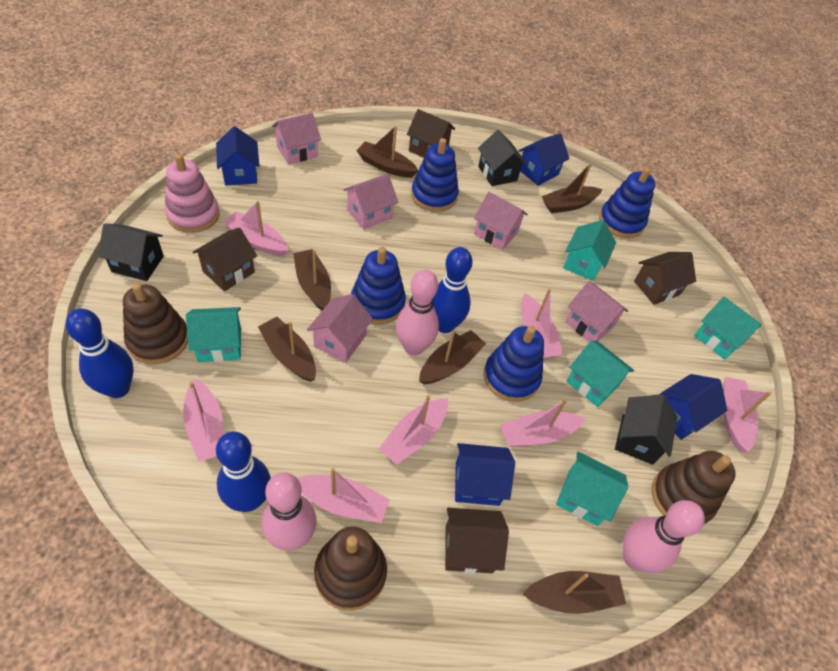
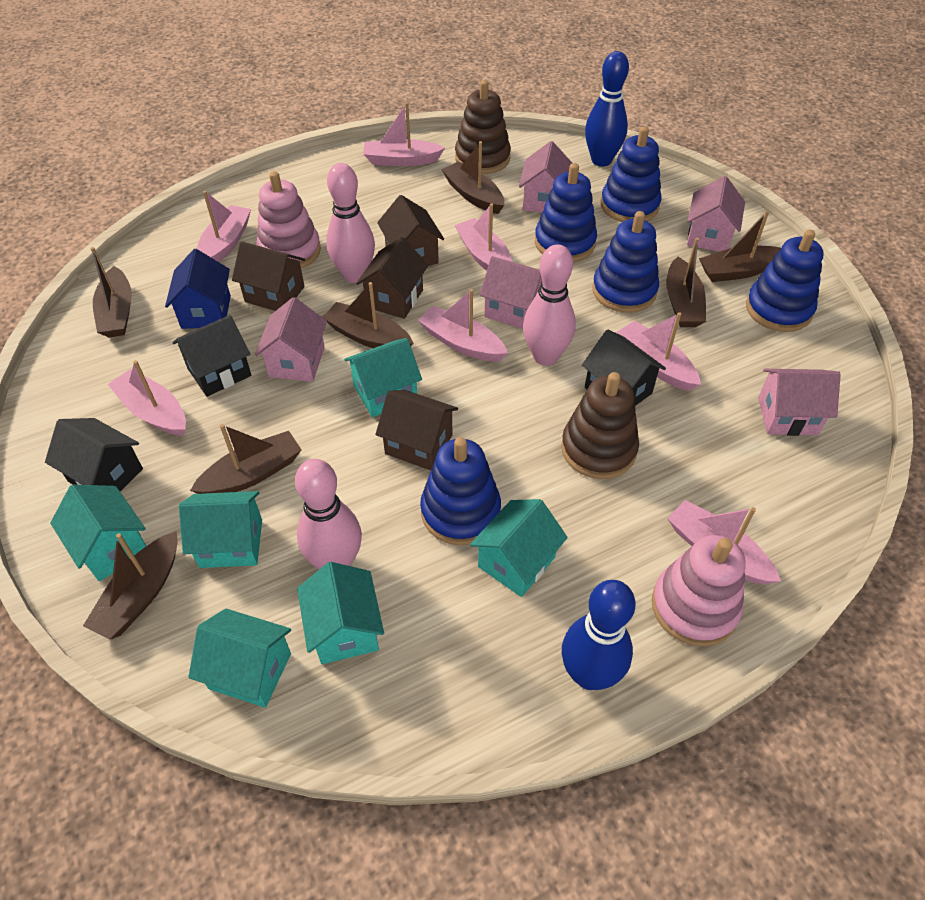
blue bowling pin: 3 -> 2
blue house: 4 -> 1
blue stacking toy: 4 -> 5
brown boat: 6 -> 7
brown stacking toy: 3 -> 2
pink stacking toy: 1 -> 2
turquoise house: 5 -> 6

